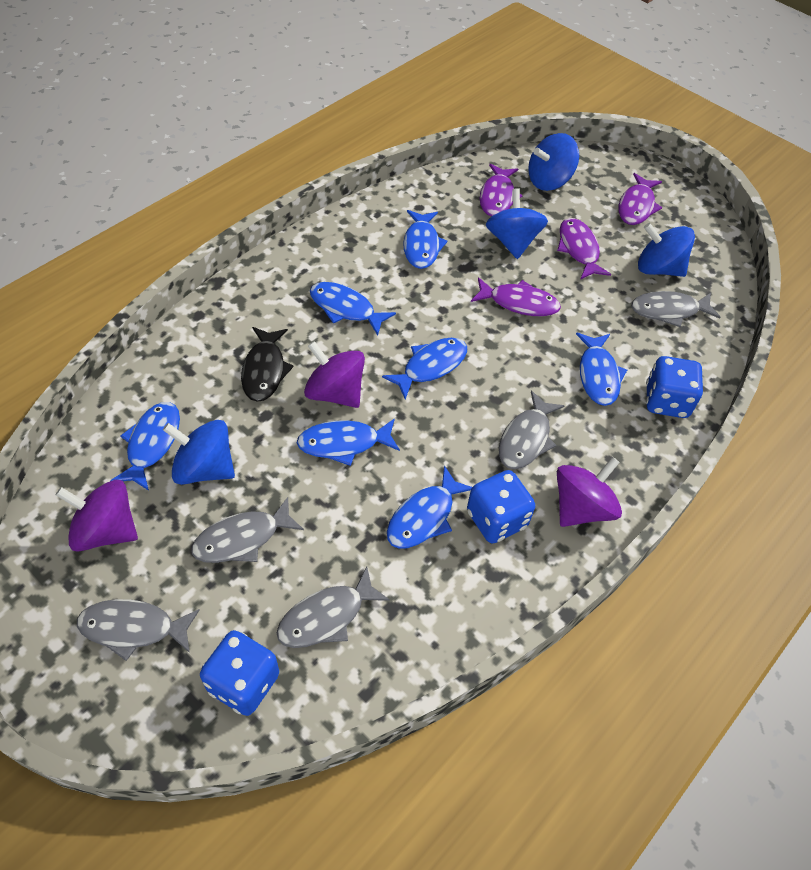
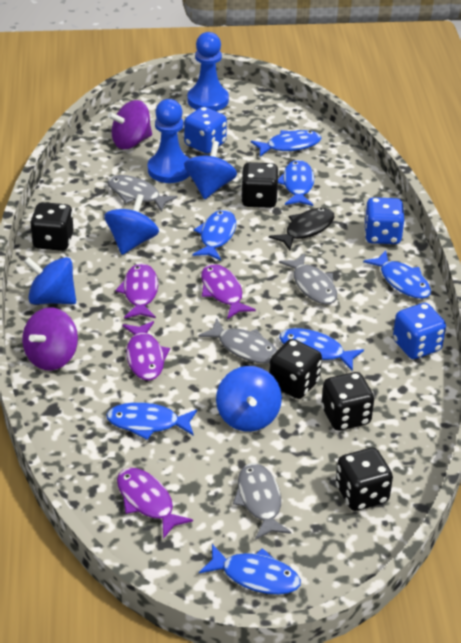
black dice: 0 -> 5
blue pawn: 0 -> 2
grey fish: 5 -> 4
purple spinning top: 3 -> 2

